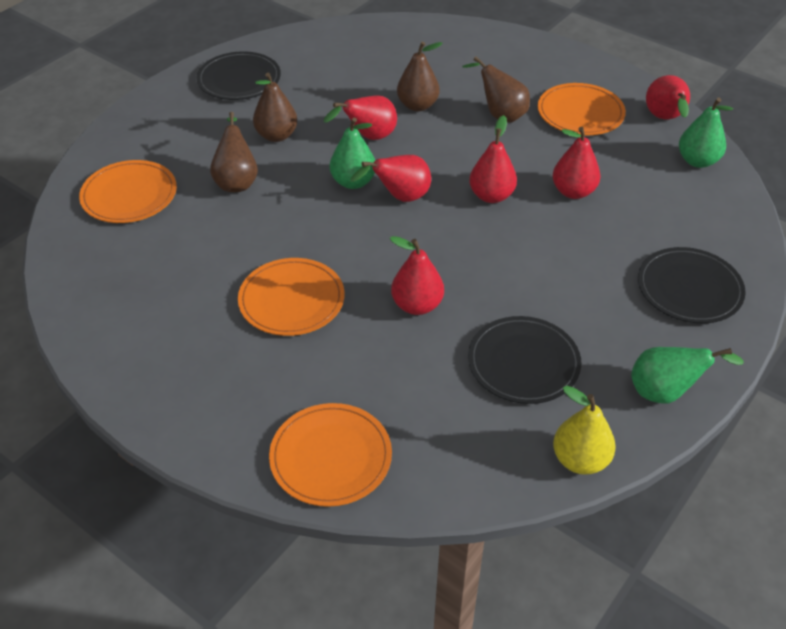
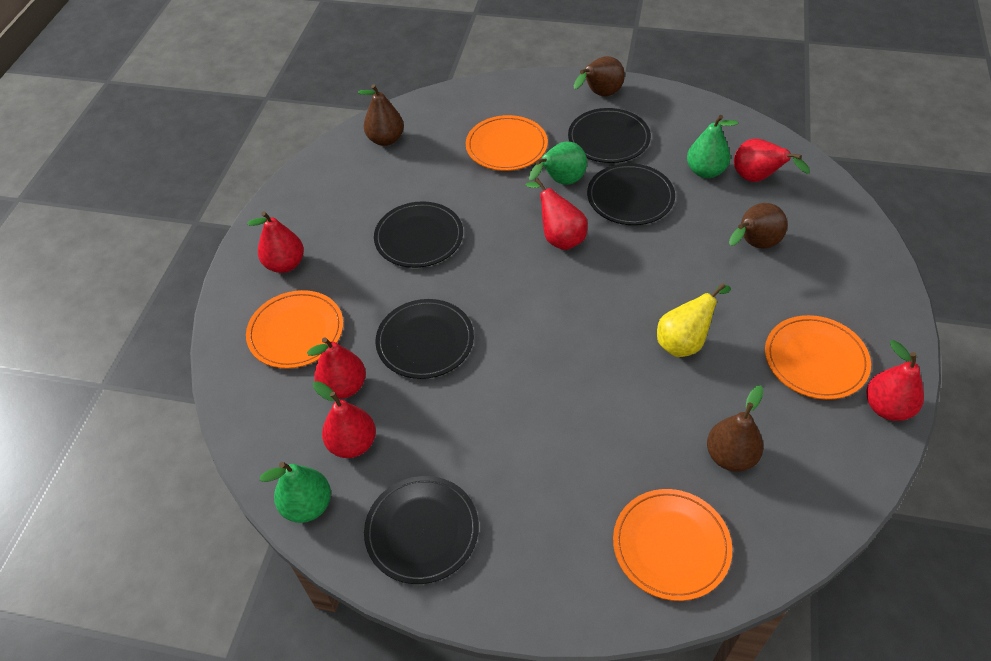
black plate: 3 -> 5

